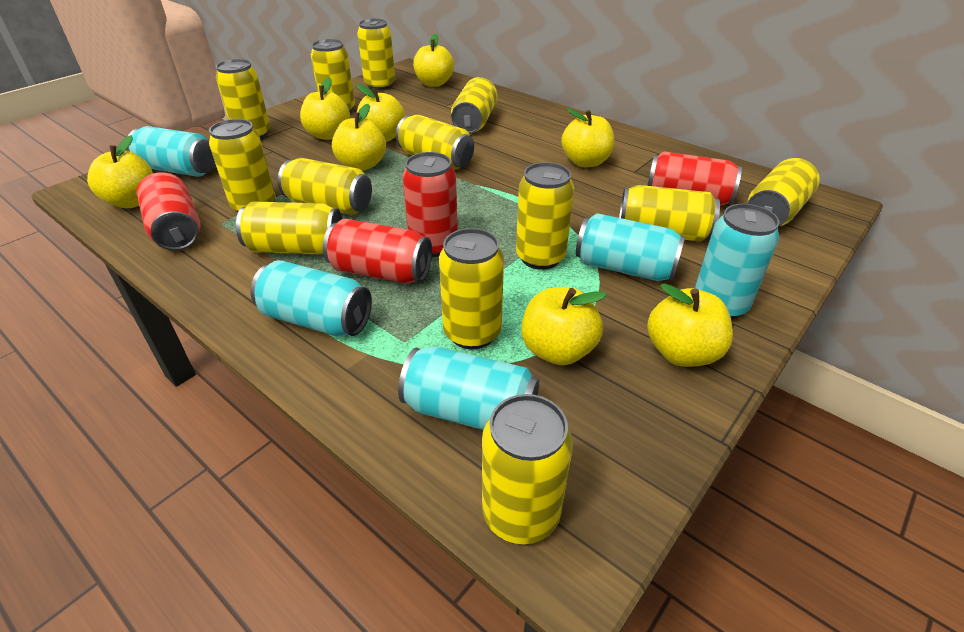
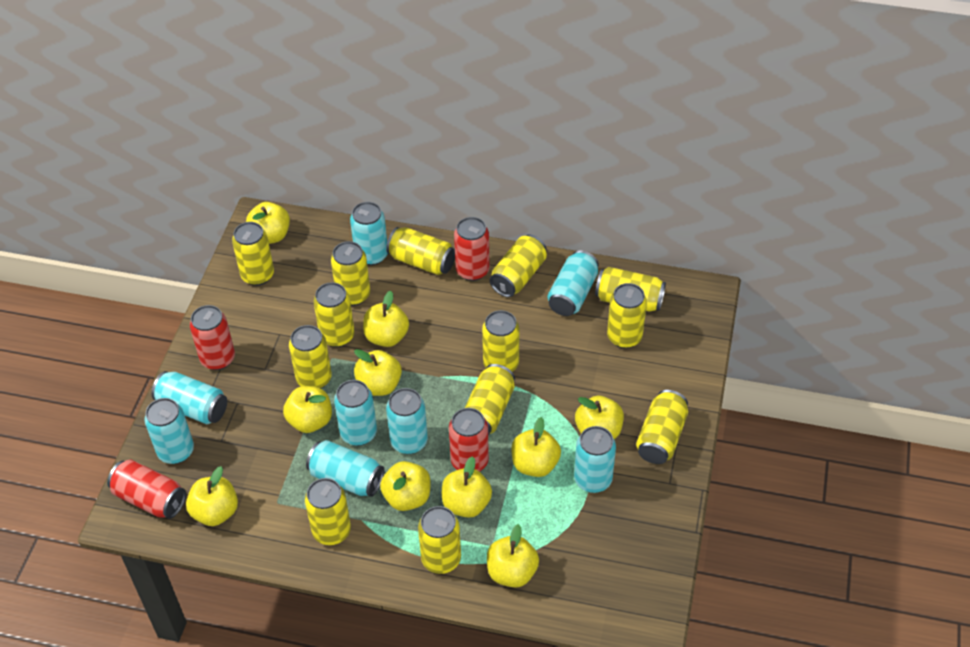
turquoise can: 5 -> 8
yellow apple: 8 -> 10

